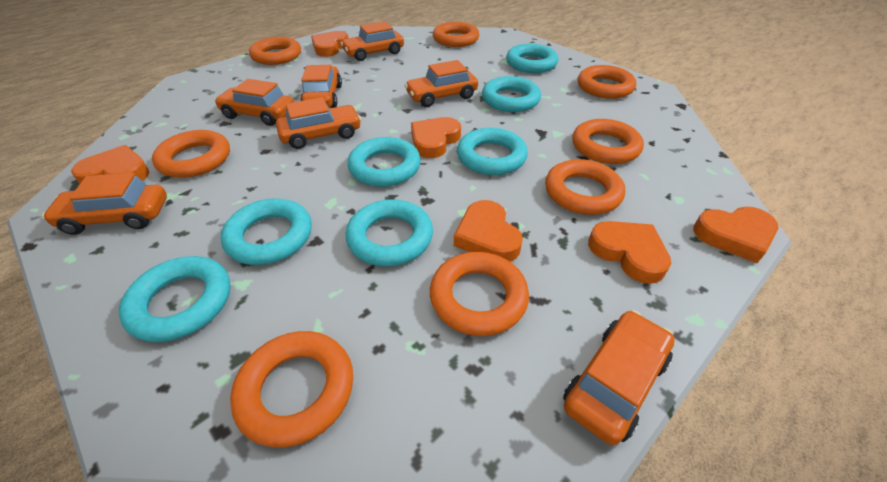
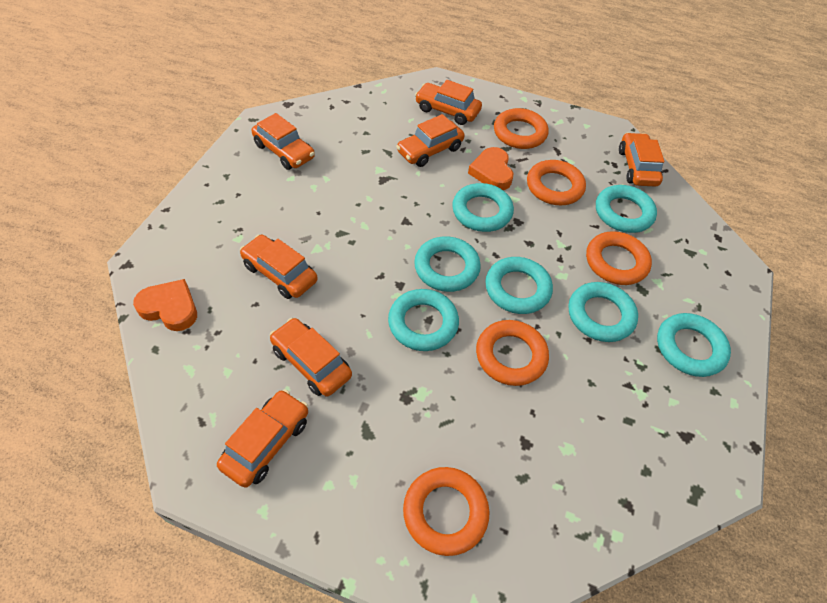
orange heart: 6 -> 2
orange ring: 8 -> 5

